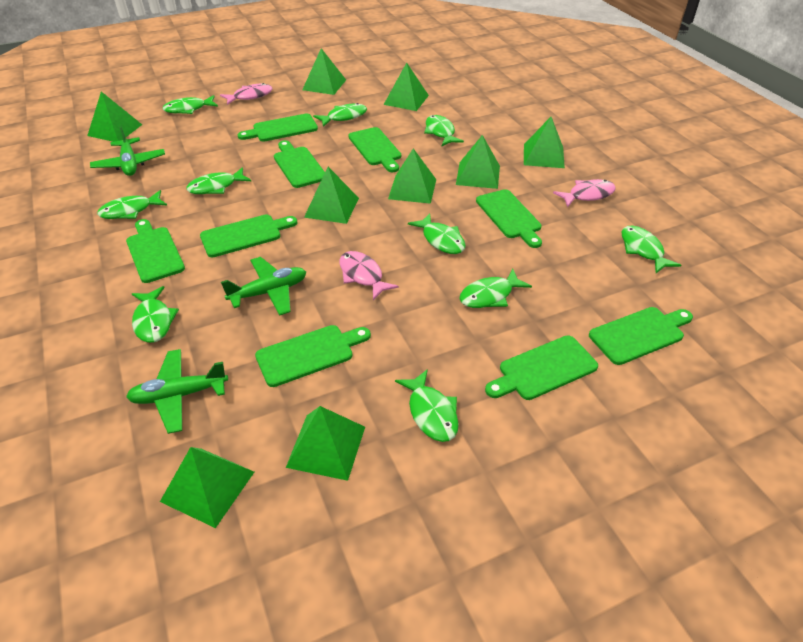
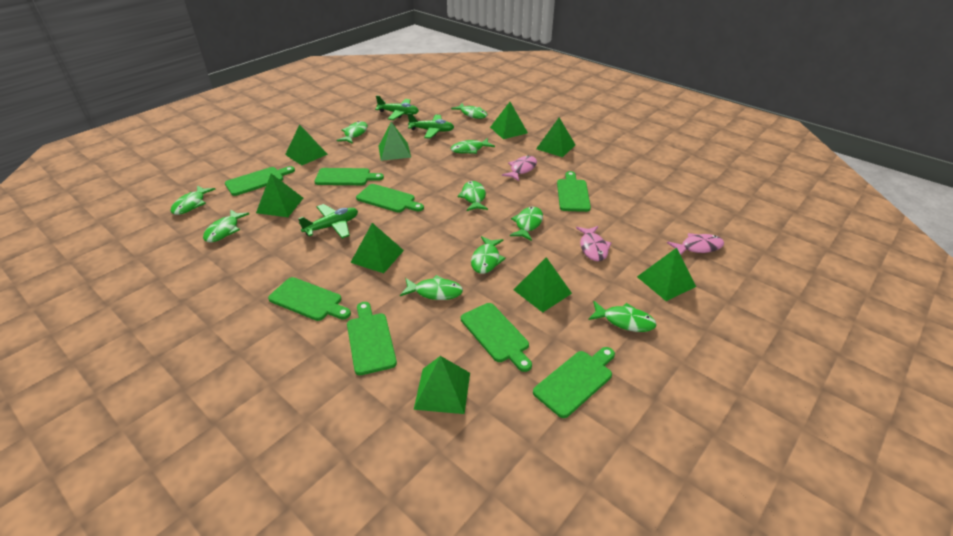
green cutting board: 9 -> 8

